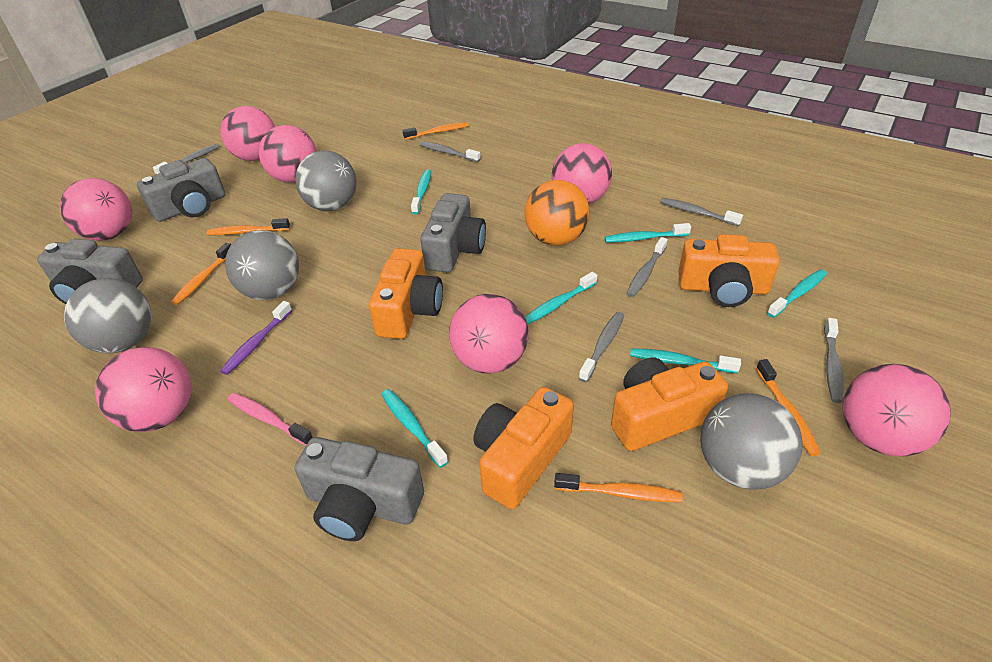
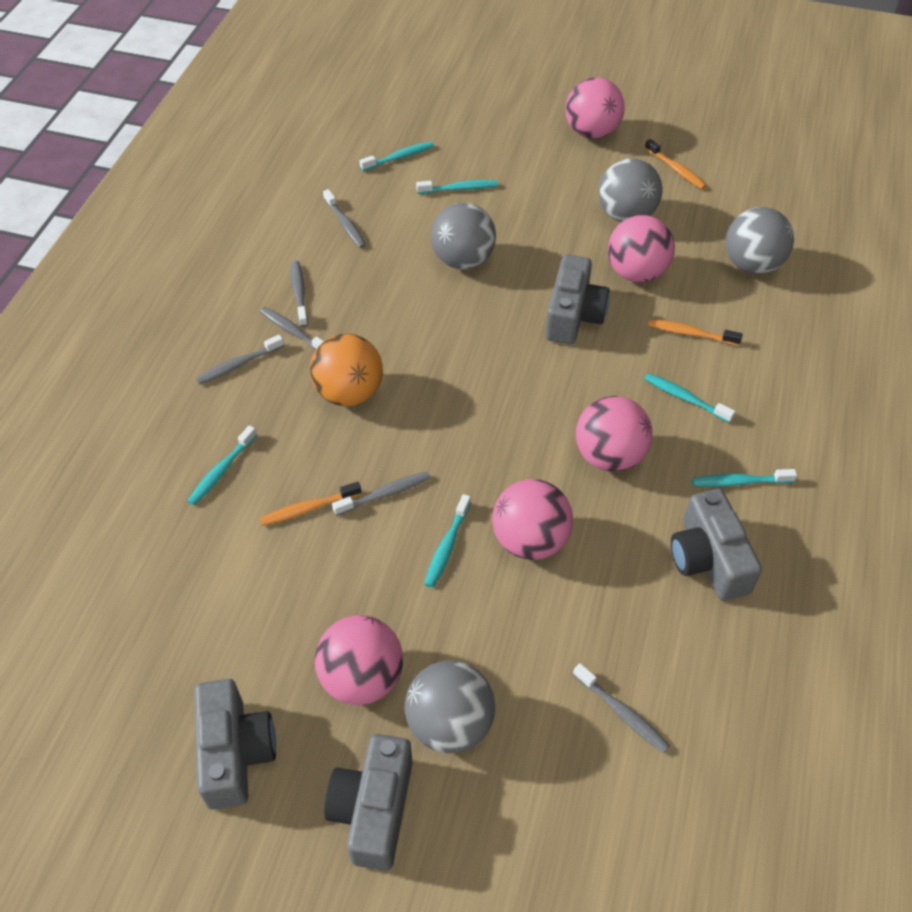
orange camera: 4 -> 0
orange toothbrush: 5 -> 3
pink ball: 7 -> 5
pink toothbrush: 1 -> 0
purple toothbrush: 1 -> 0

